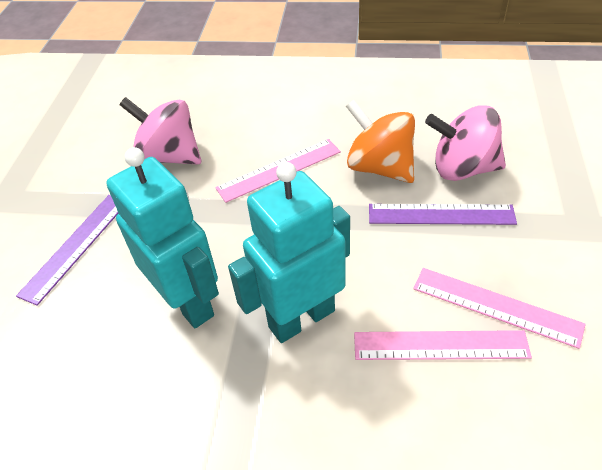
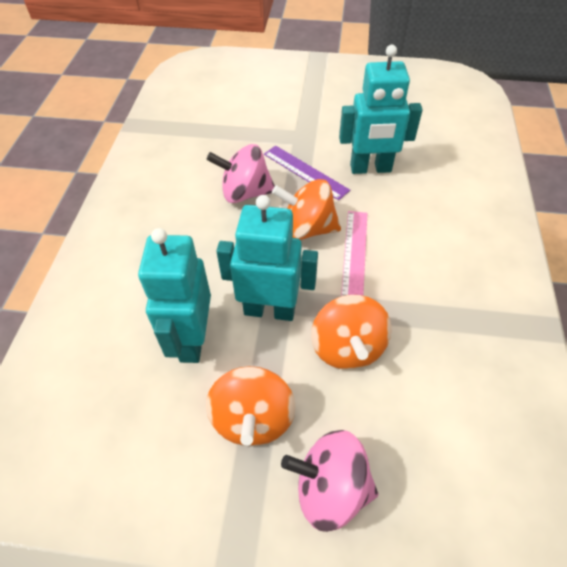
orange spinning top: 1 -> 3
pink ruler: 3 -> 1
purple ruler: 2 -> 1
turquoise robot: 2 -> 3

